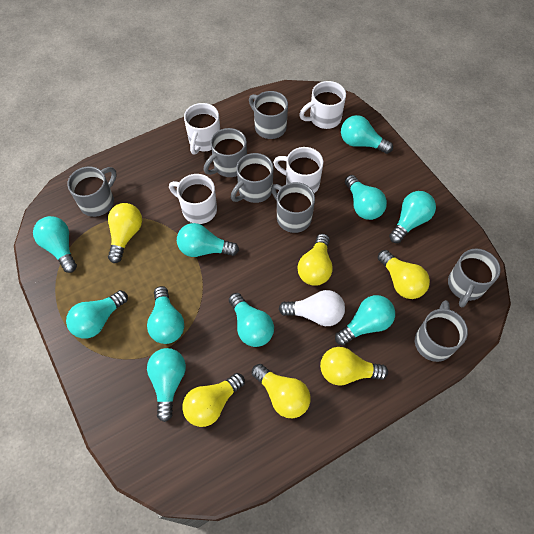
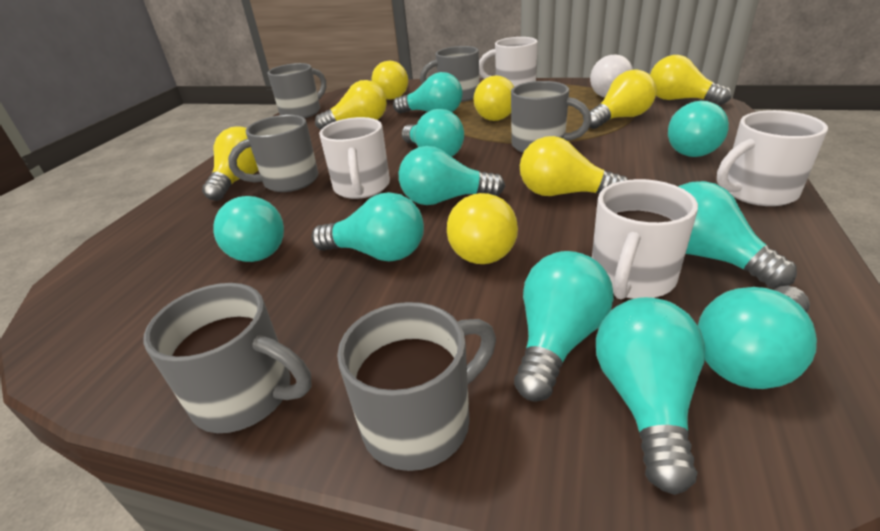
grey mug: 7 -> 6
yellow light bulb: 6 -> 8

